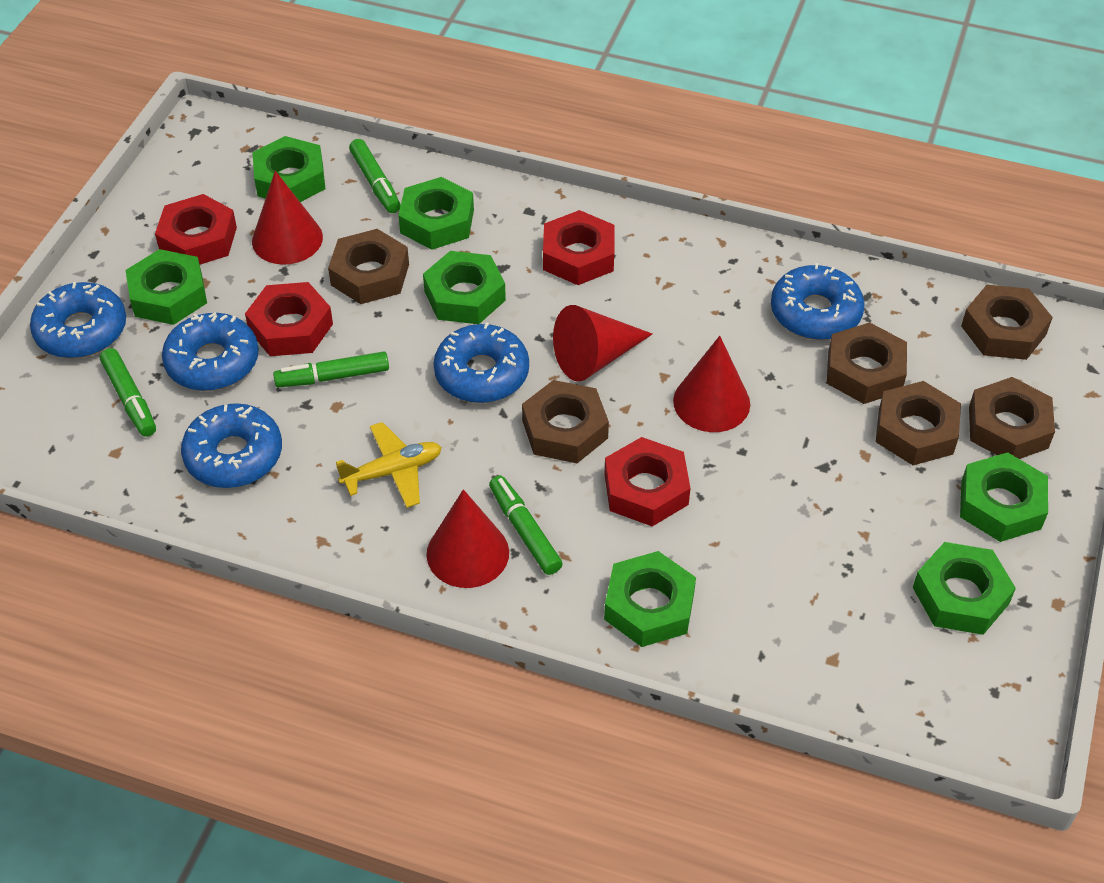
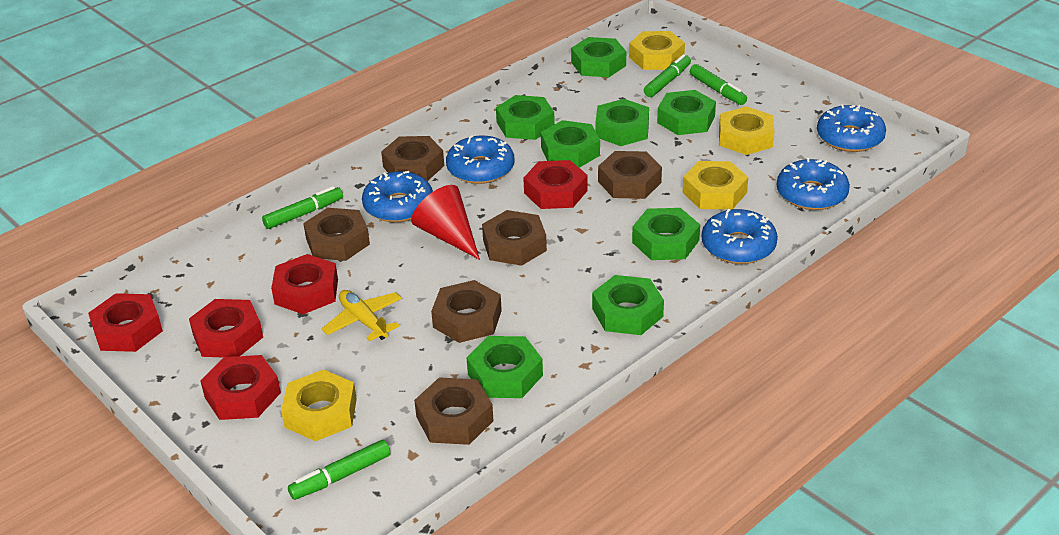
green nut: 7 -> 8
red cone: 4 -> 1
red nut: 4 -> 5
yellow nut: 0 -> 4

